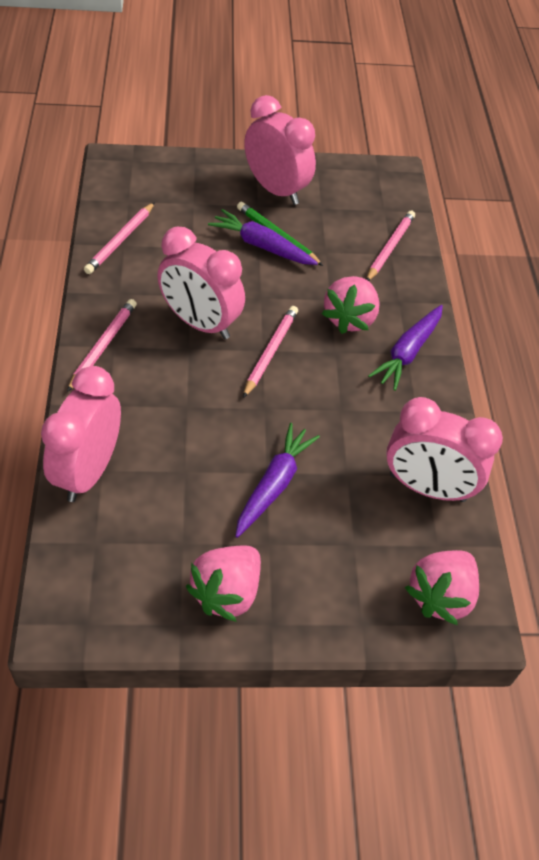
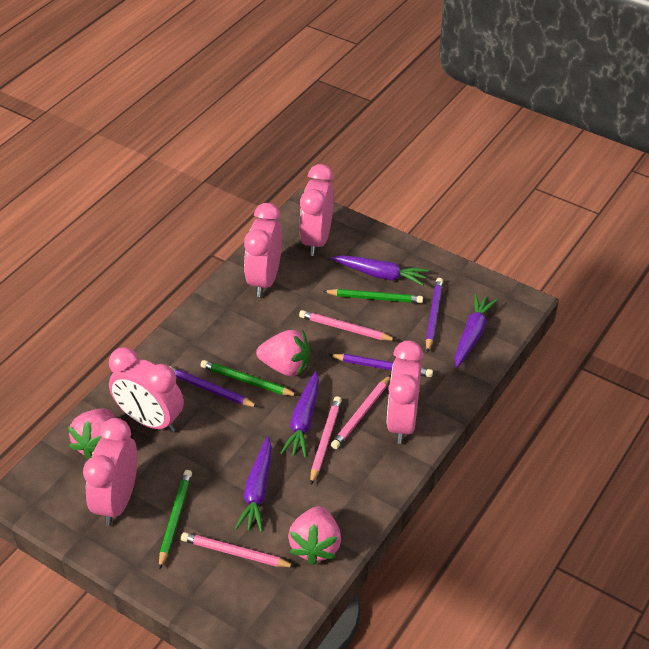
green pencil: 1 -> 3
pink clock: 4 -> 5
purple carrot: 3 -> 4
purple pencil: 0 -> 3

